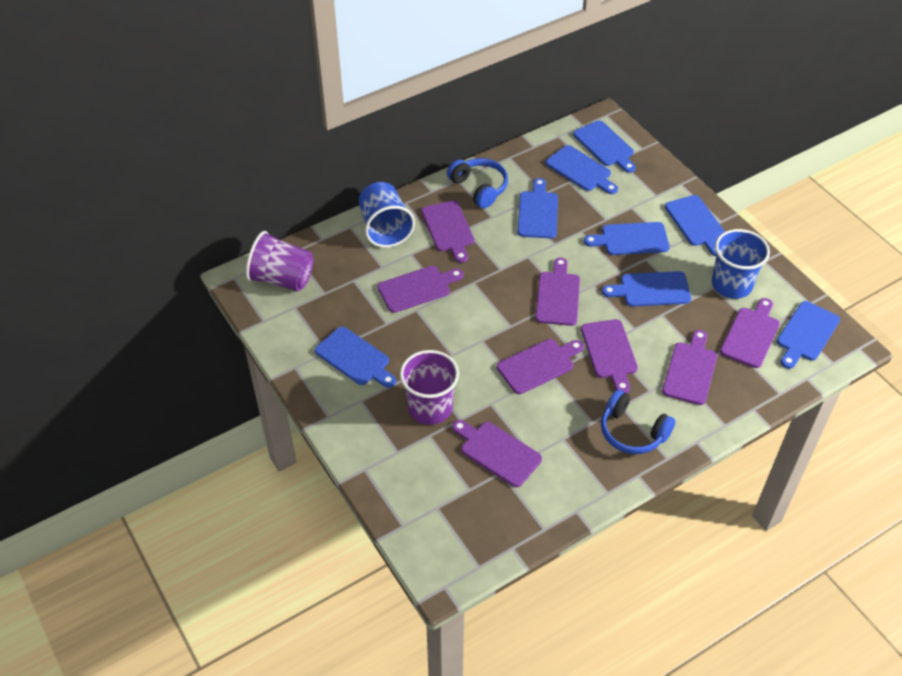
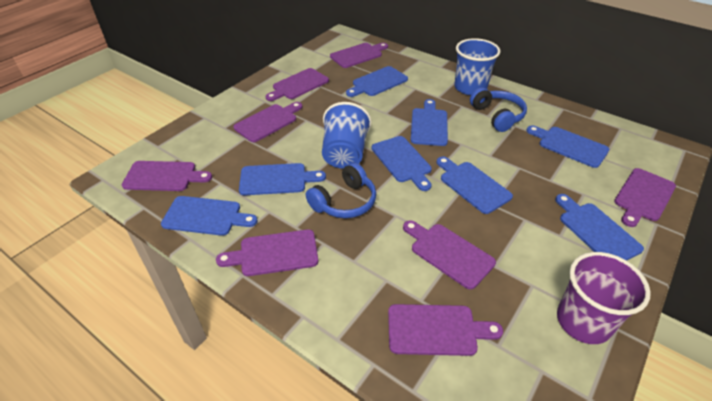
purple cup: 2 -> 1

